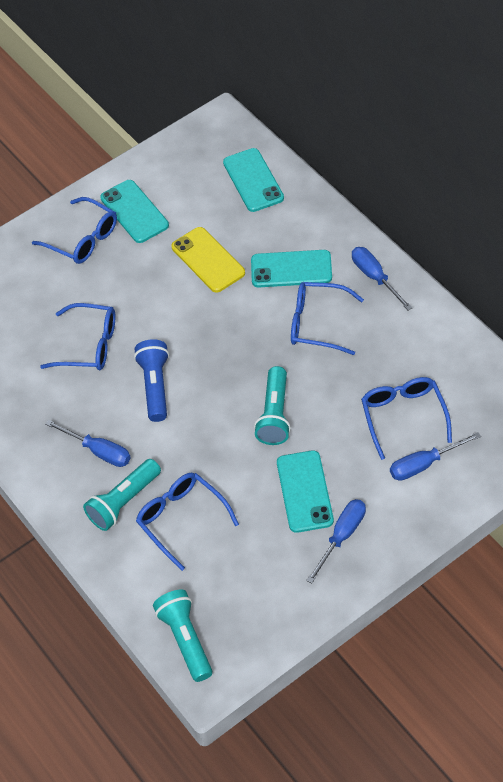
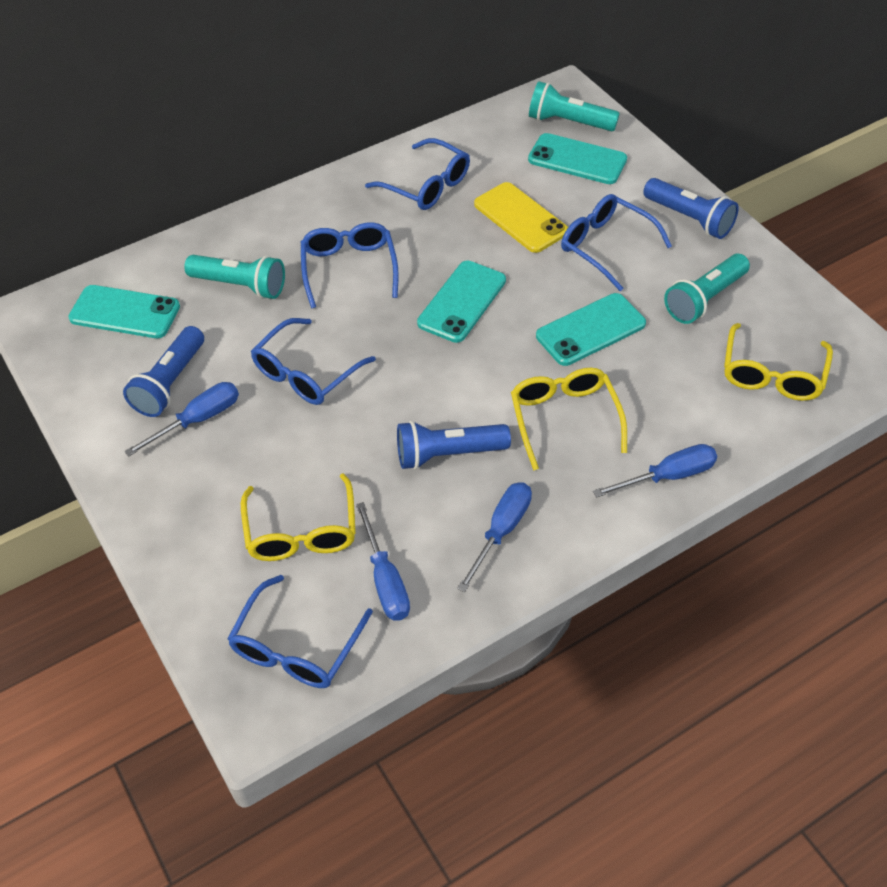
blue flashlight: 1 -> 3
yellow glasses: 0 -> 3

